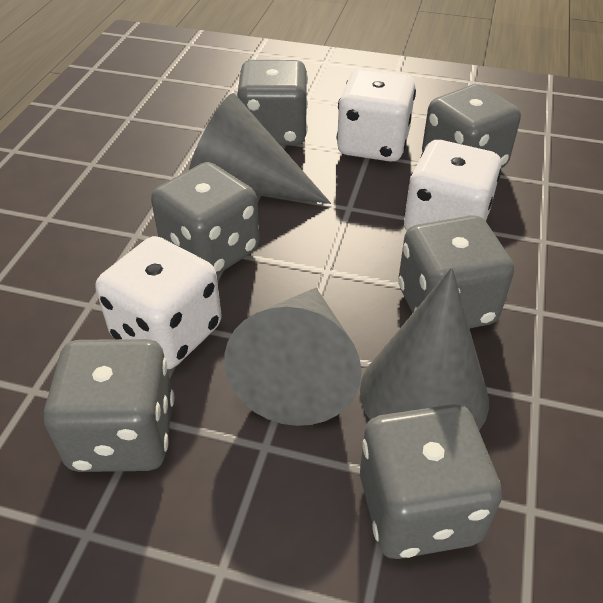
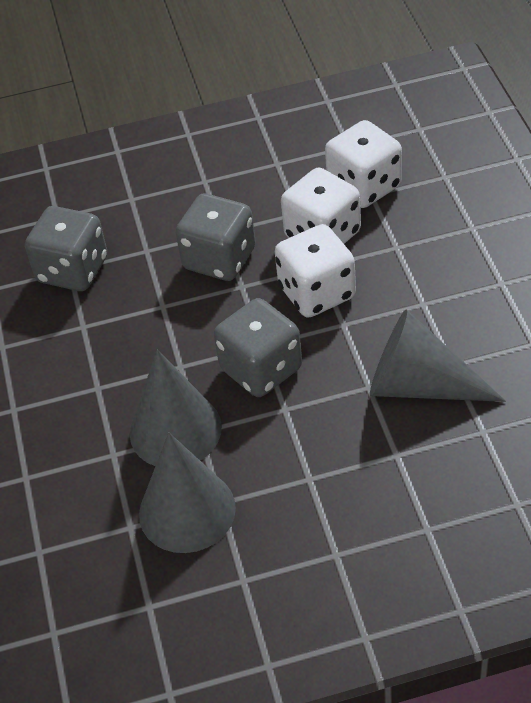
grey dice: 6 -> 3

